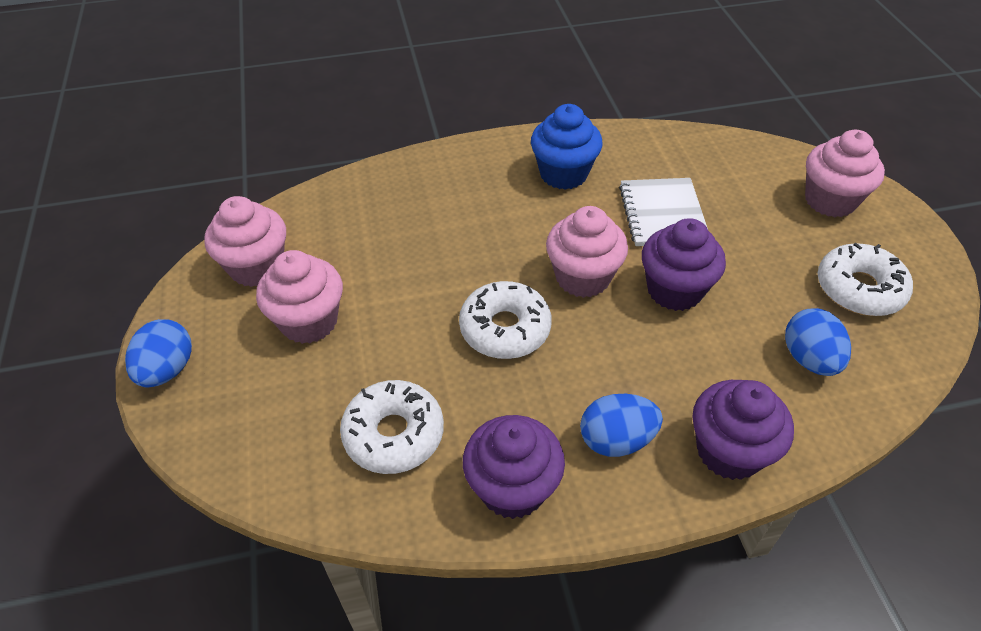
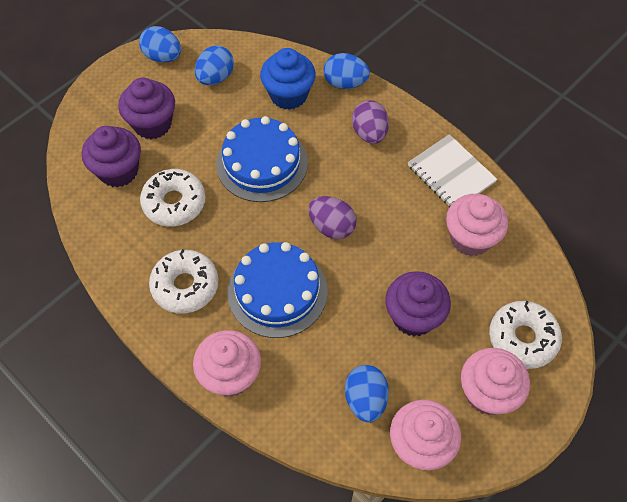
blue cake: 0 -> 2
blue egg: 3 -> 4
purple egg: 0 -> 2

